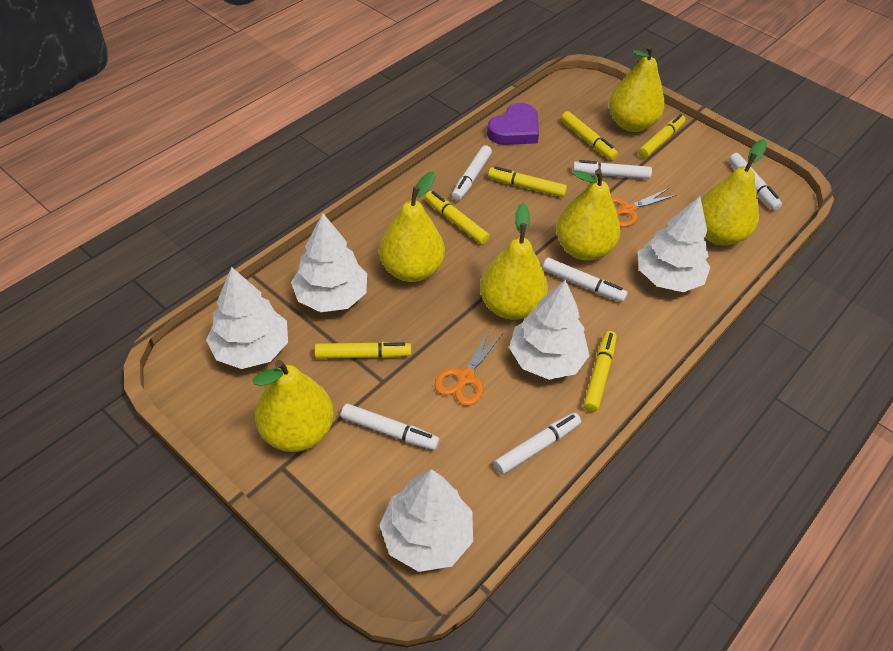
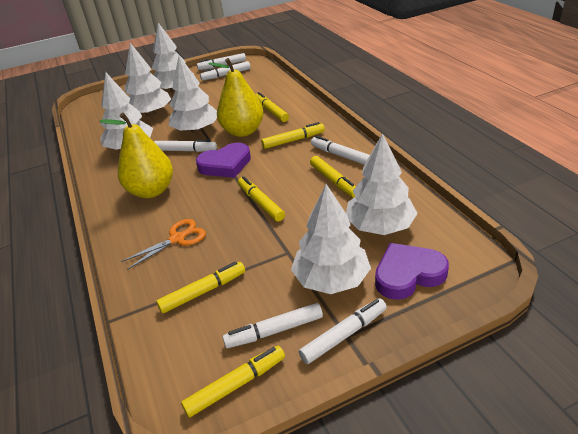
orange scissors: 2 -> 1
purple heart: 1 -> 2
white tree: 5 -> 6
yellow pear: 6 -> 2

